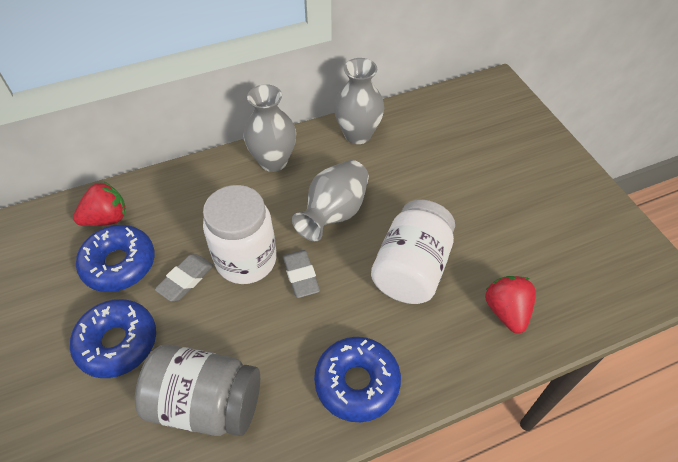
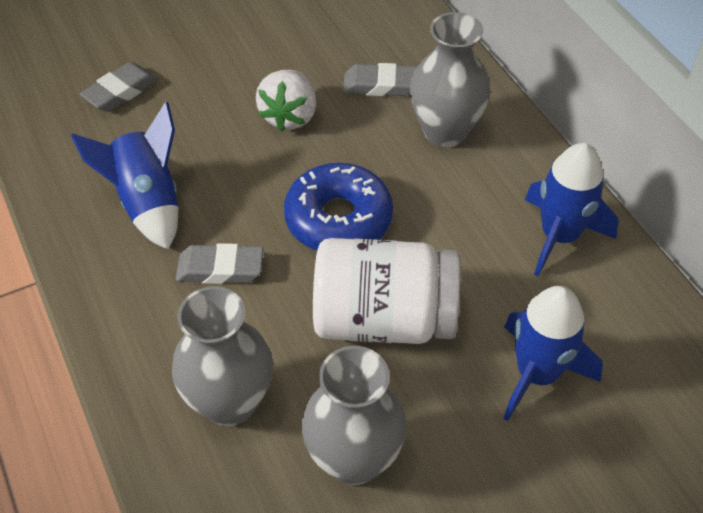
blue donut: 3 -> 1
blue rocket: 0 -> 3
grey eraser: 2 -> 3
grey jar: 1 -> 0
red strawberry: 2 -> 0
white jar: 2 -> 1
white strawberry: 0 -> 1

